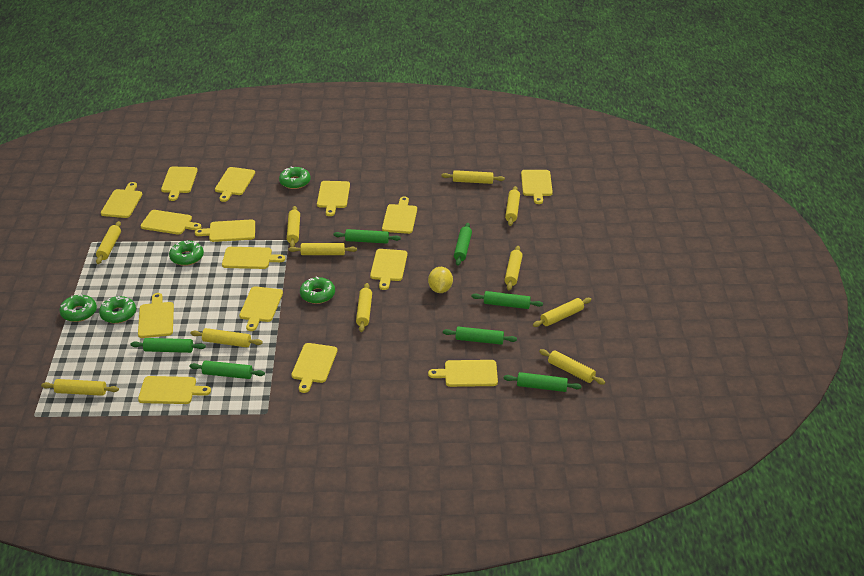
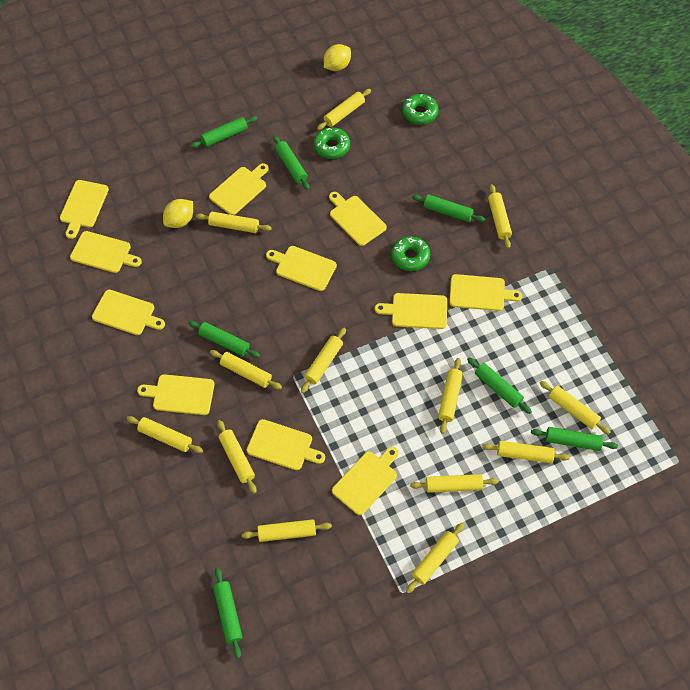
green donut: 5 -> 3
yellow cutting board: 15 -> 11
yellow lemon: 1 -> 2
yellow rolling pin: 11 -> 13

